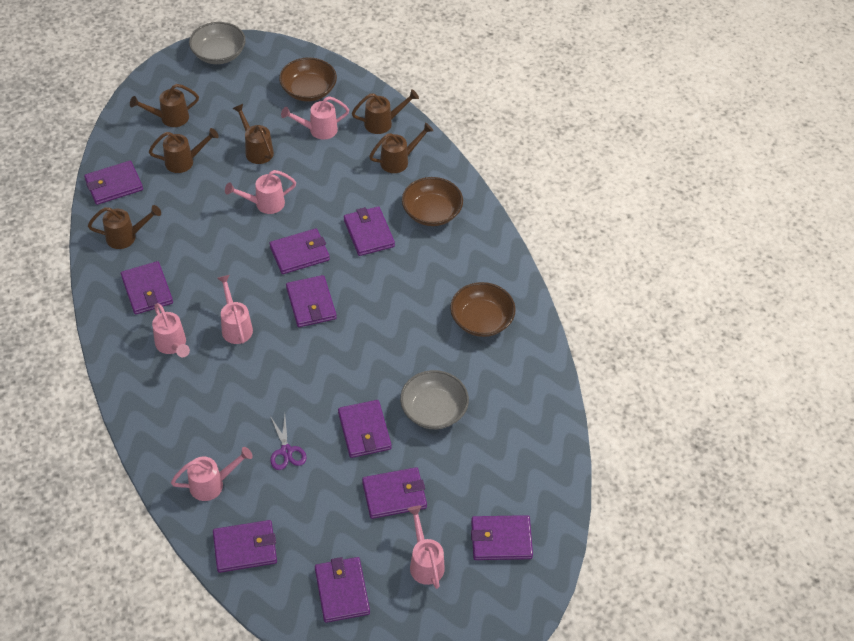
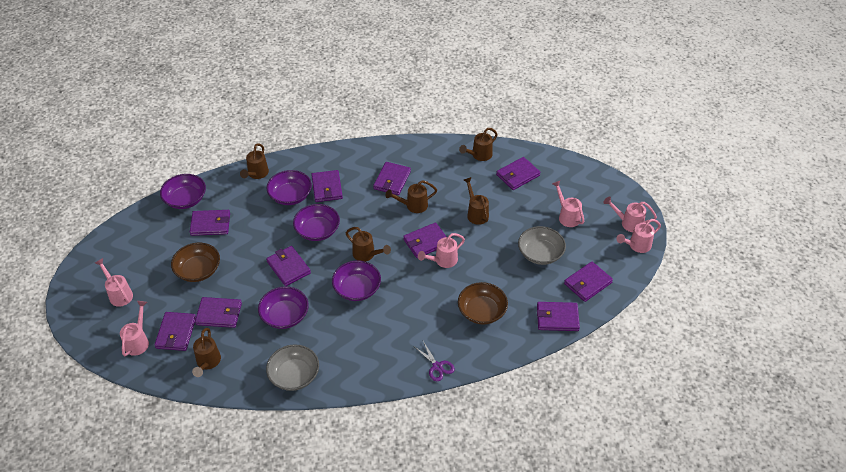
brown bowl: 3 -> 2
purple bowl: 0 -> 5

